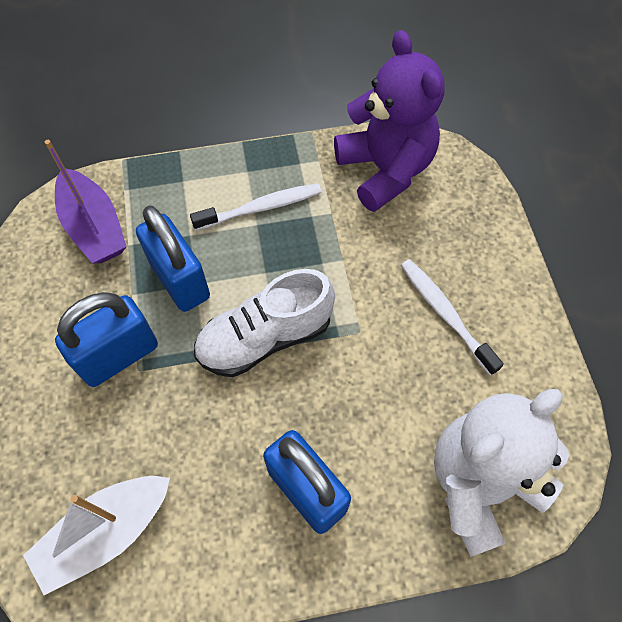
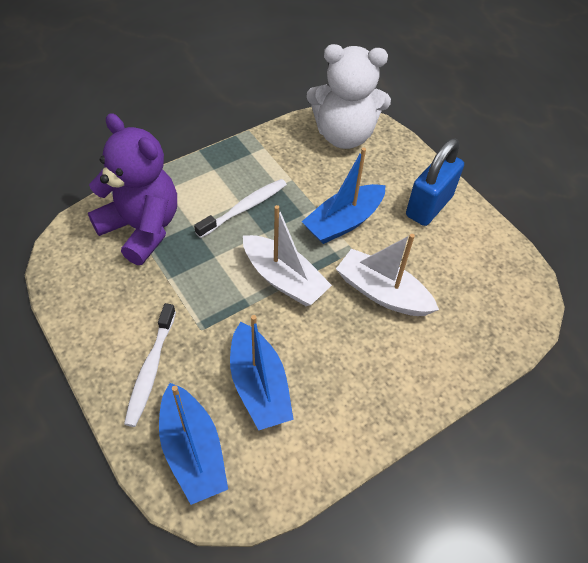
blue boat: 0 -> 3
blue padlock: 3 -> 1
purple boat: 1 -> 0
white boat: 1 -> 2
white shoe: 1 -> 0

